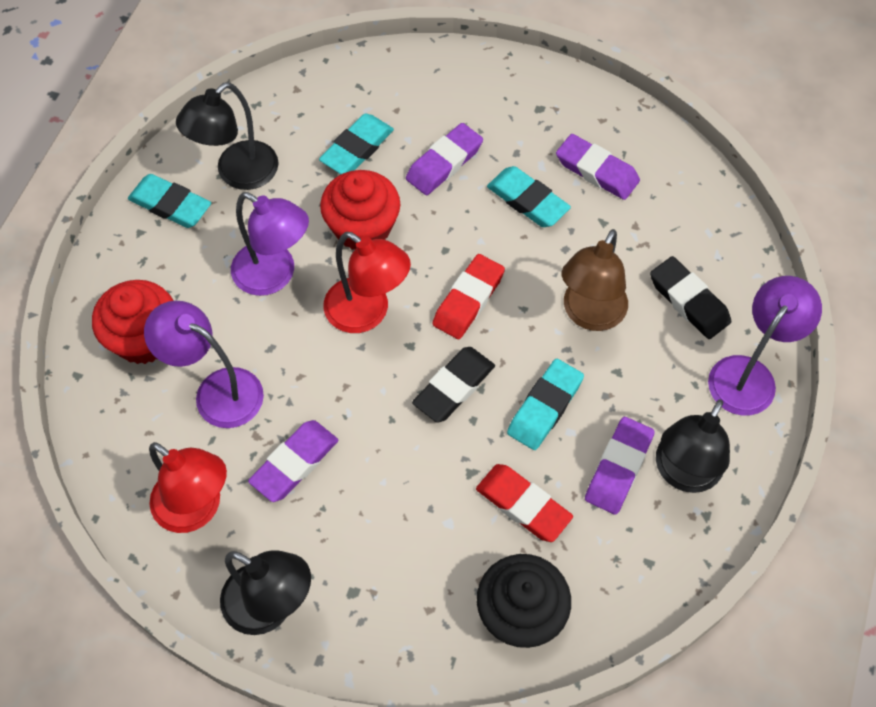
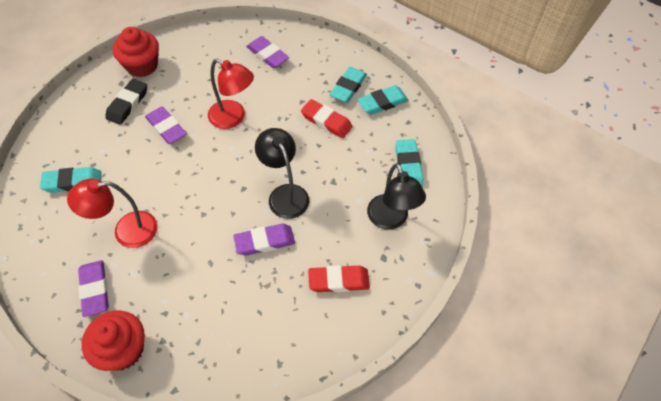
black cupcake: 1 -> 0
black eraser: 2 -> 1
black lamp: 3 -> 2
brown lamp: 1 -> 0
purple lamp: 3 -> 0

